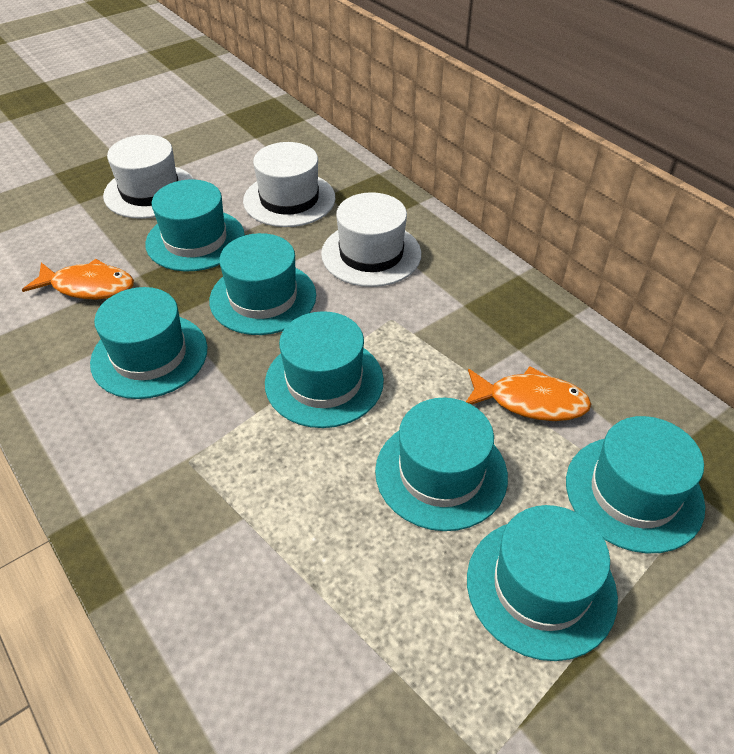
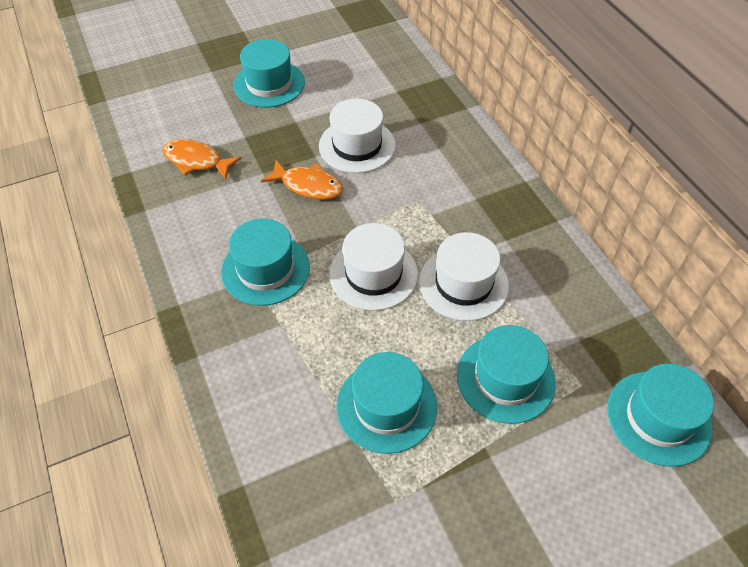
turquoise hat: 7 -> 5

